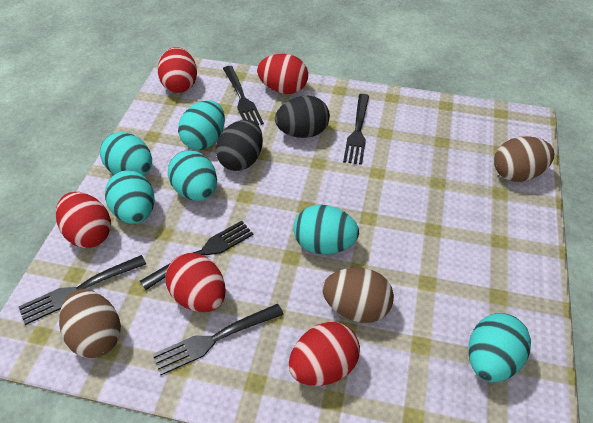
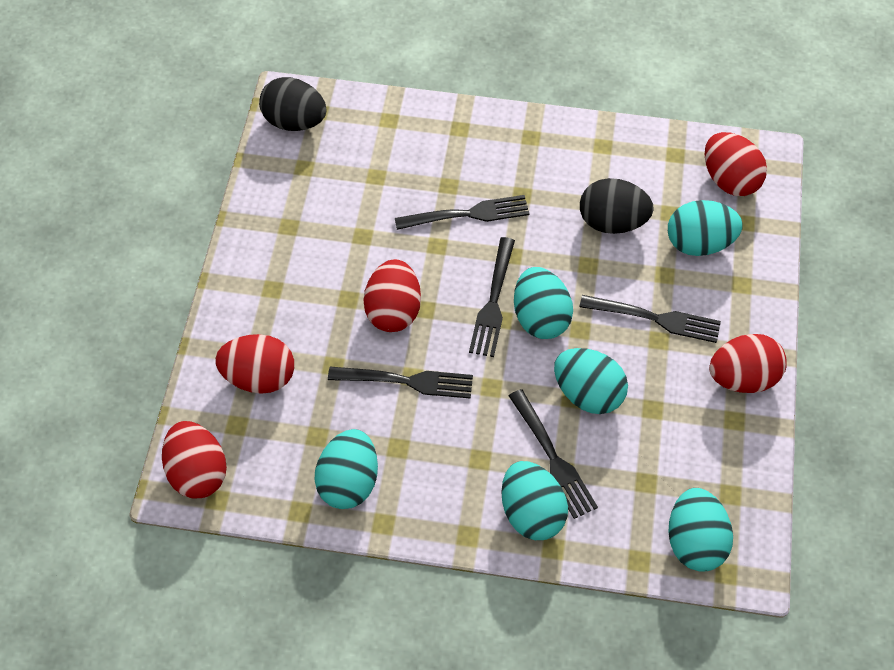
brown egg: 3 -> 0

